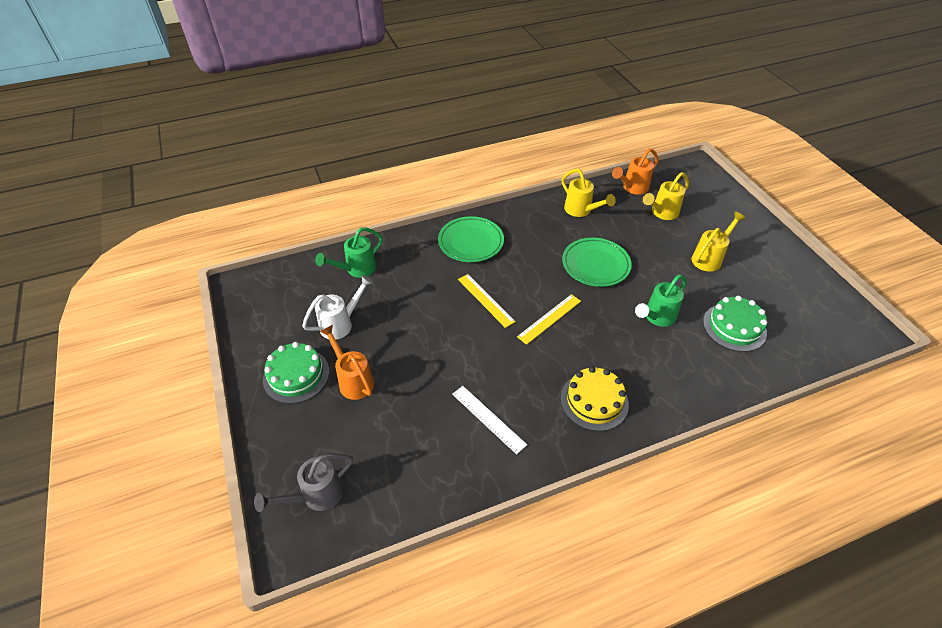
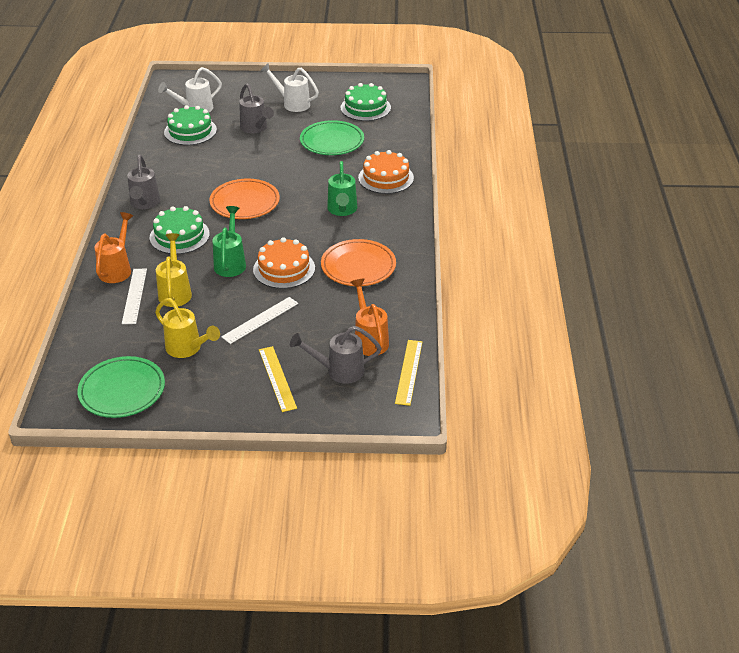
green cake: 2 -> 3
grey watering can: 1 -> 3
orange cake: 0 -> 2
orange plate: 0 -> 2
white ruler: 1 -> 2
white watering can: 1 -> 2
yellow cake: 1 -> 0
yellow watering can: 3 -> 2

